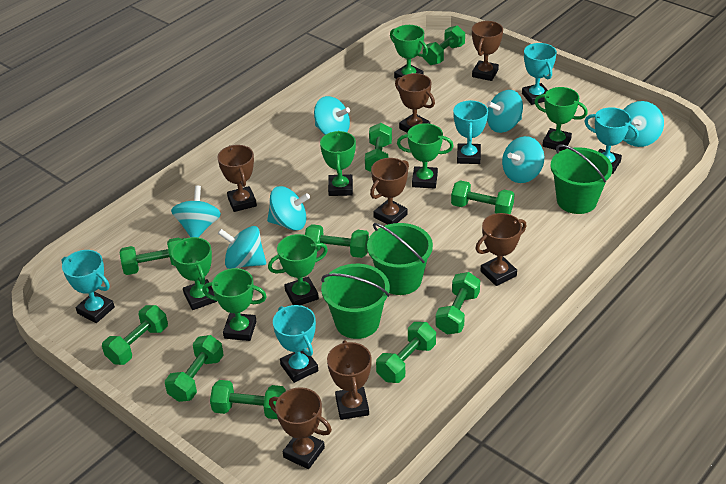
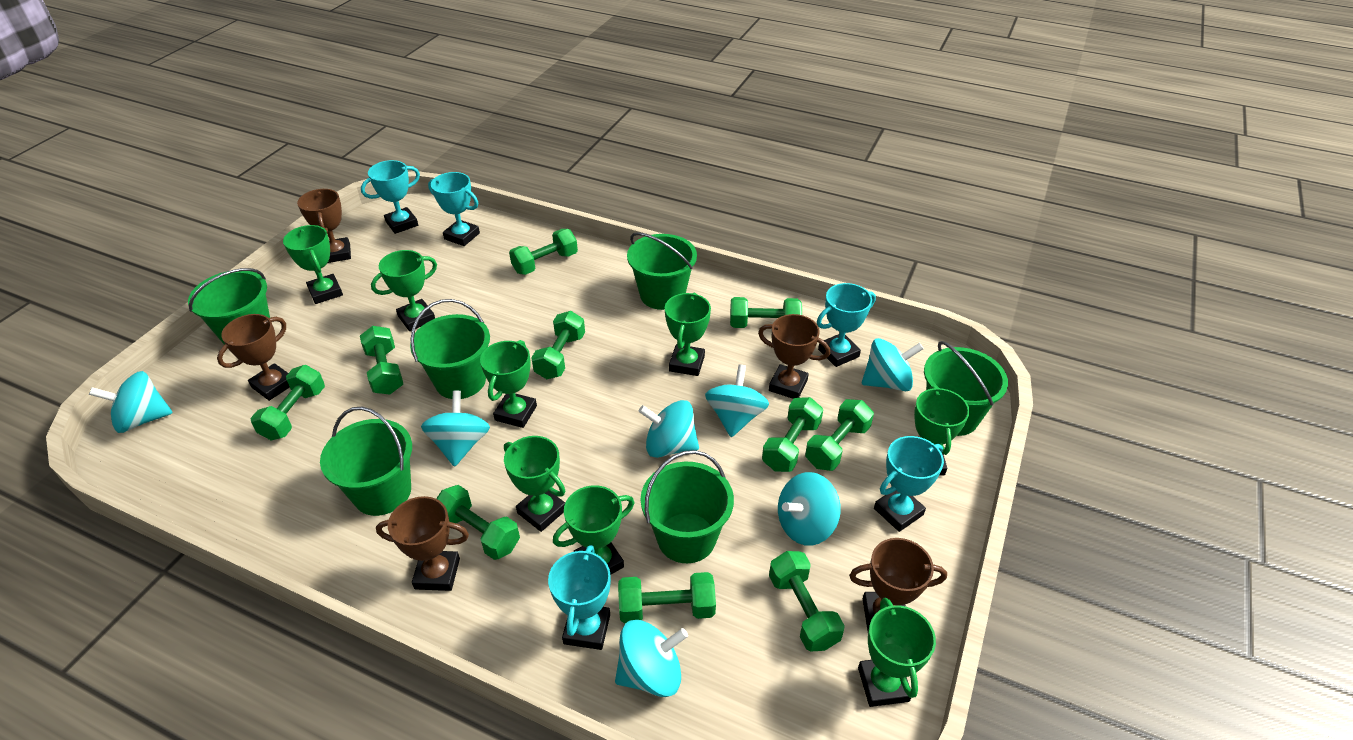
brown trophy: 7 -> 5
green bucket: 3 -> 6
green trophy: 7 -> 8

